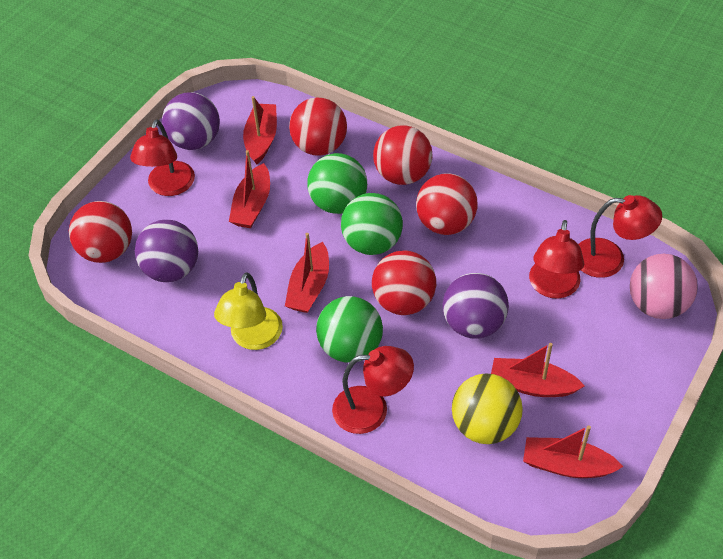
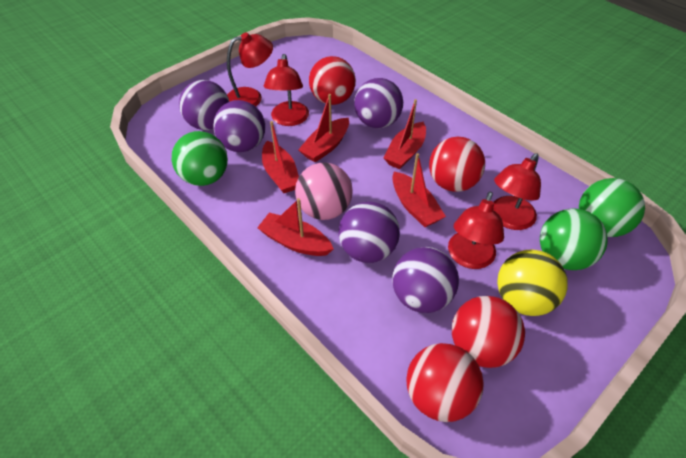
purple ball: 3 -> 5
red ball: 5 -> 4
yellow lamp: 1 -> 0

